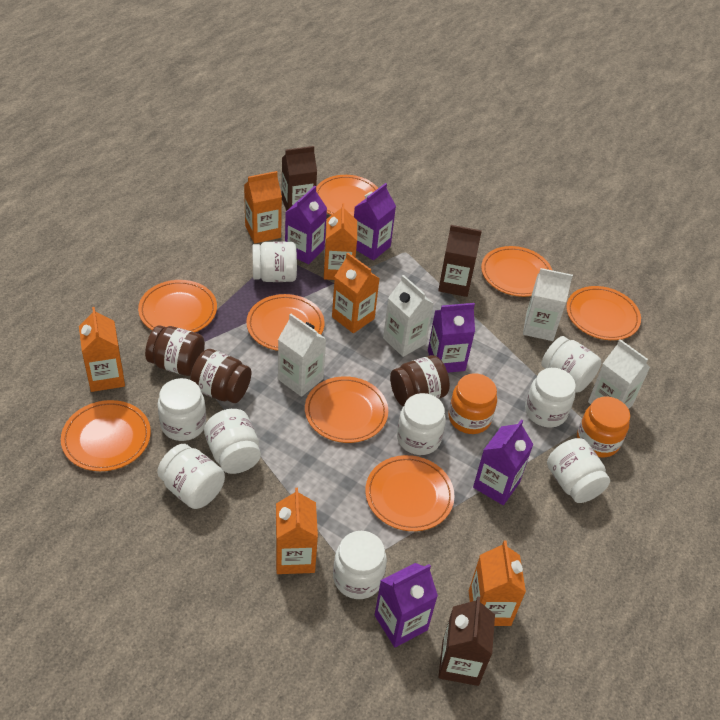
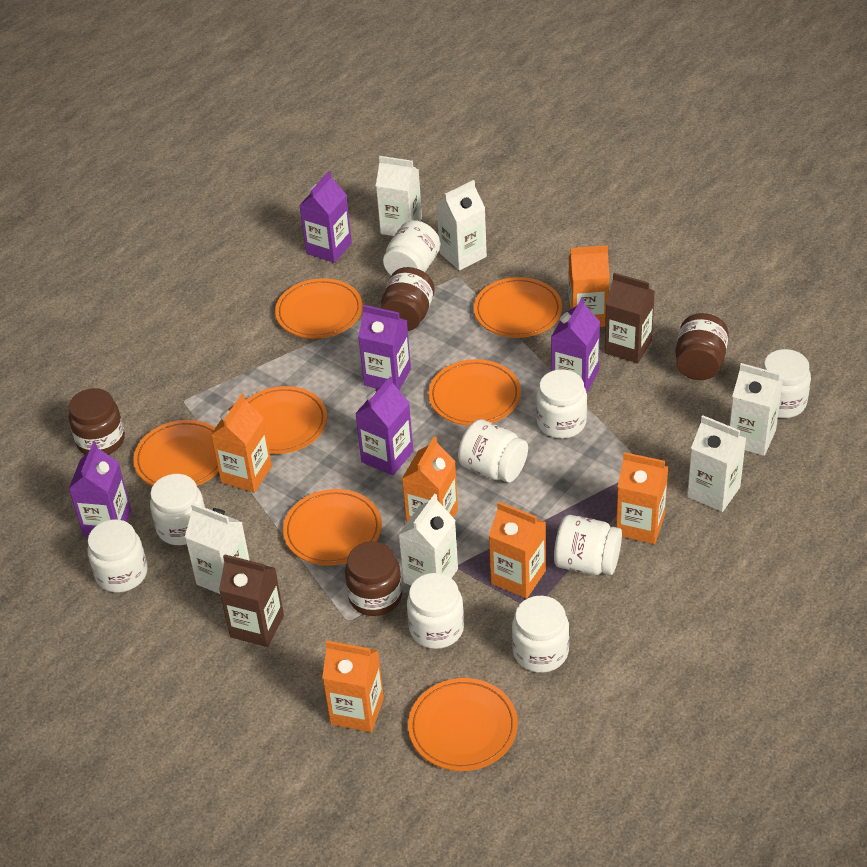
brown carton: 3 -> 2
brown jar: 3 -> 4
orange jar: 2 -> 0
orange plate: 8 -> 7
white carton: 4 -> 6

